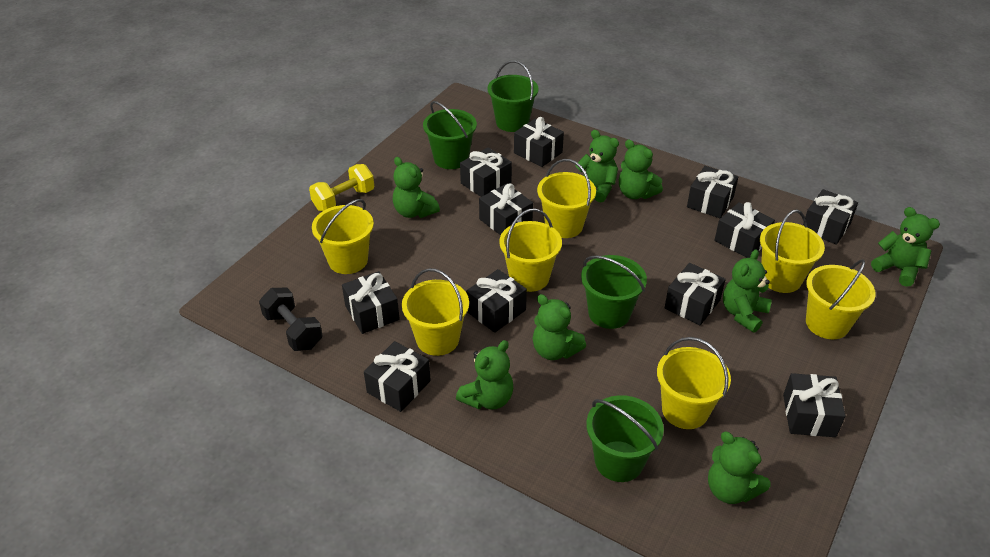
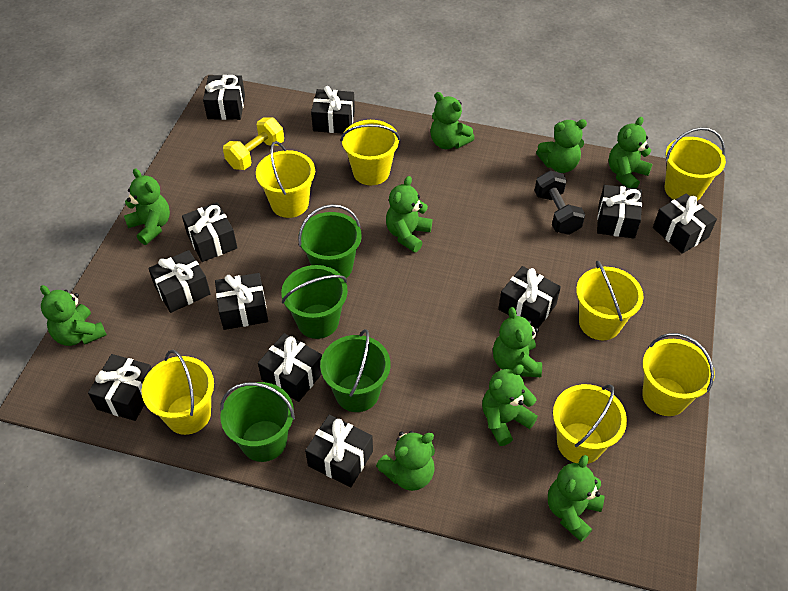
green teddy bear: 8 -> 10

